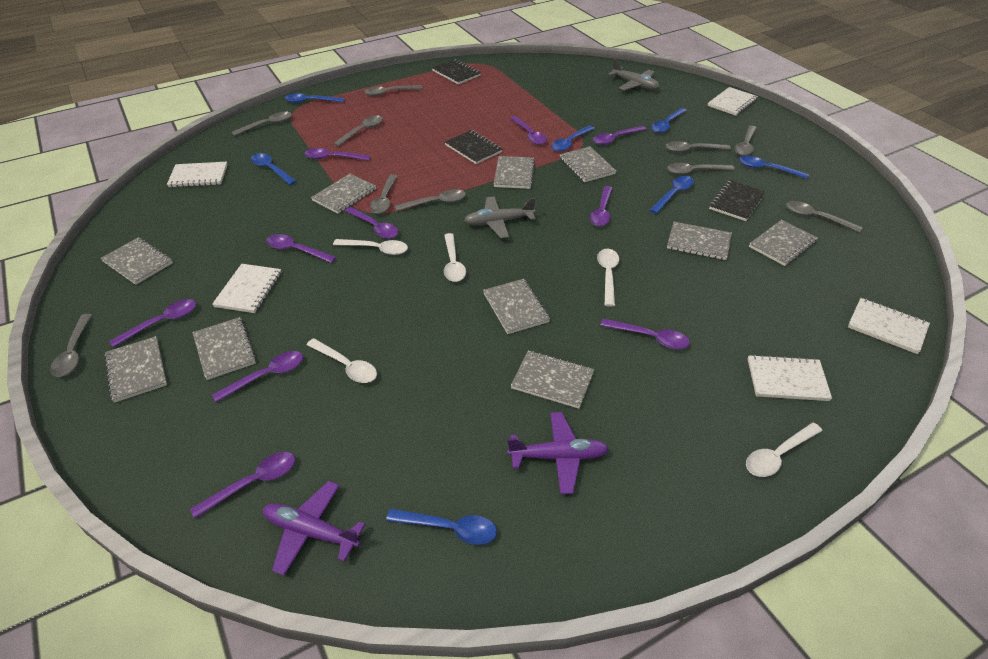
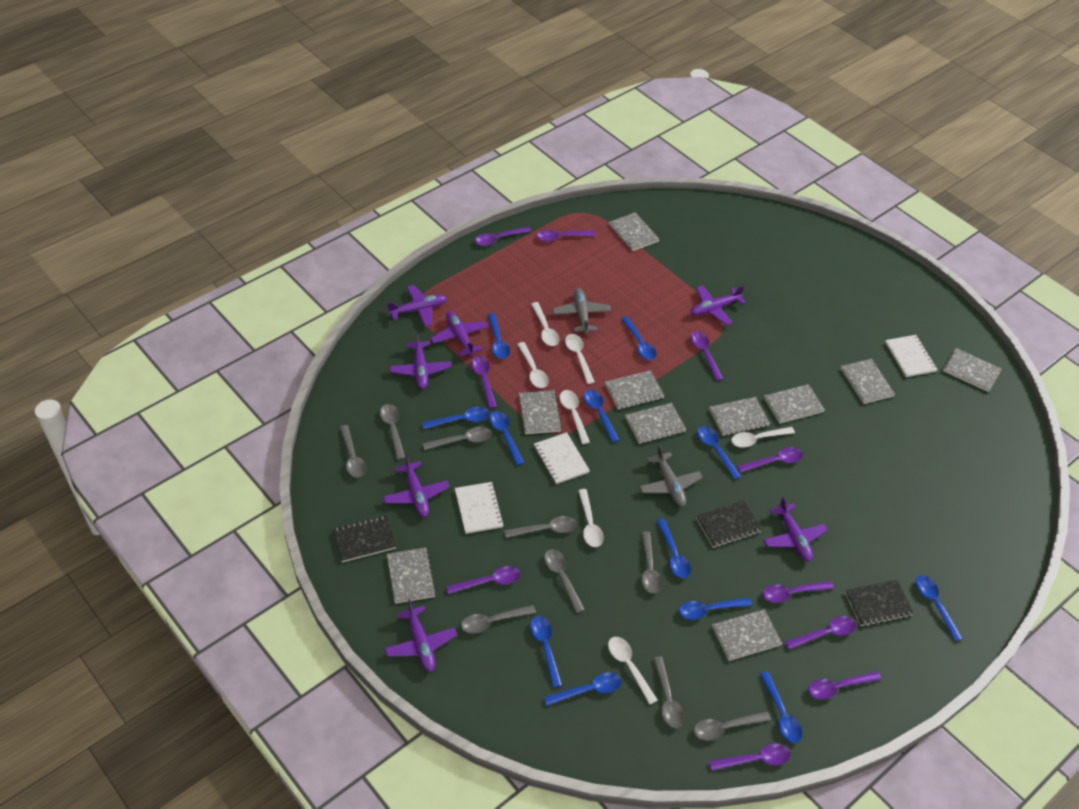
blue spoon: 7 -> 12
grey spoon: 10 -> 9
purple plane: 2 -> 7
white notebook: 5 -> 3
white spoon: 5 -> 7

